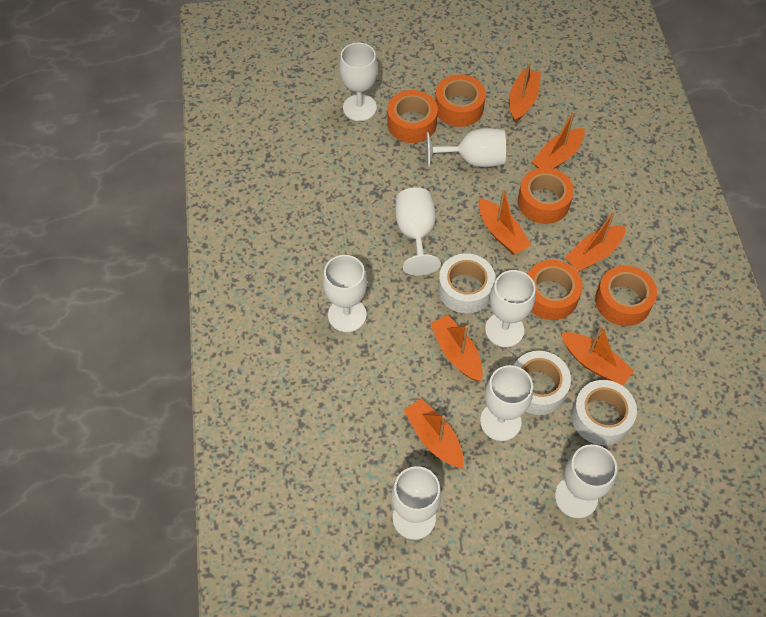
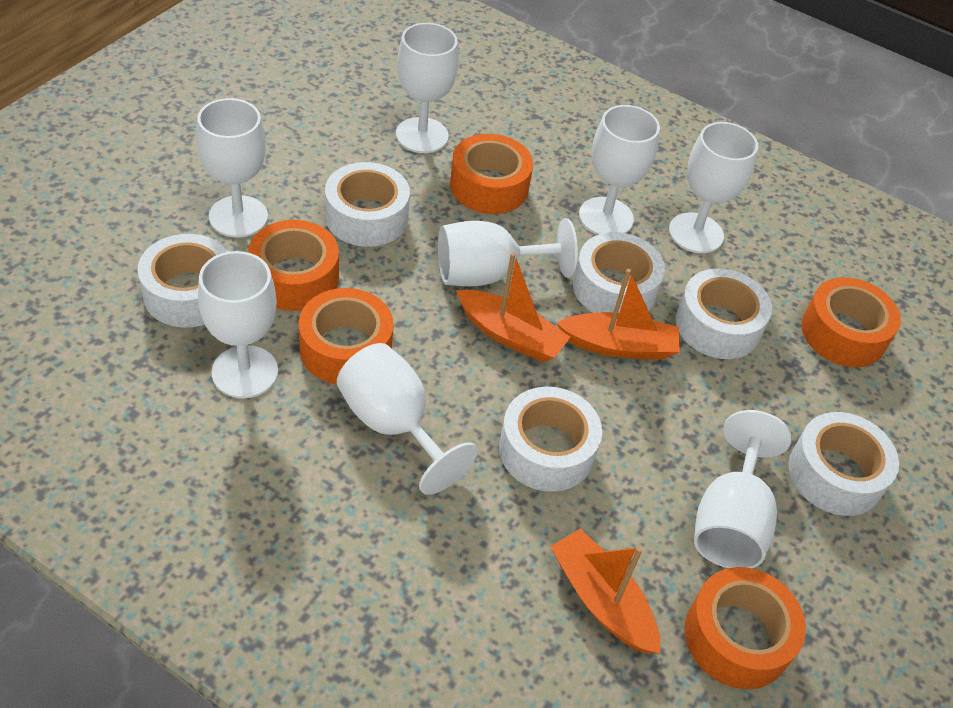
orange boat: 7 -> 3
white tape: 3 -> 6

